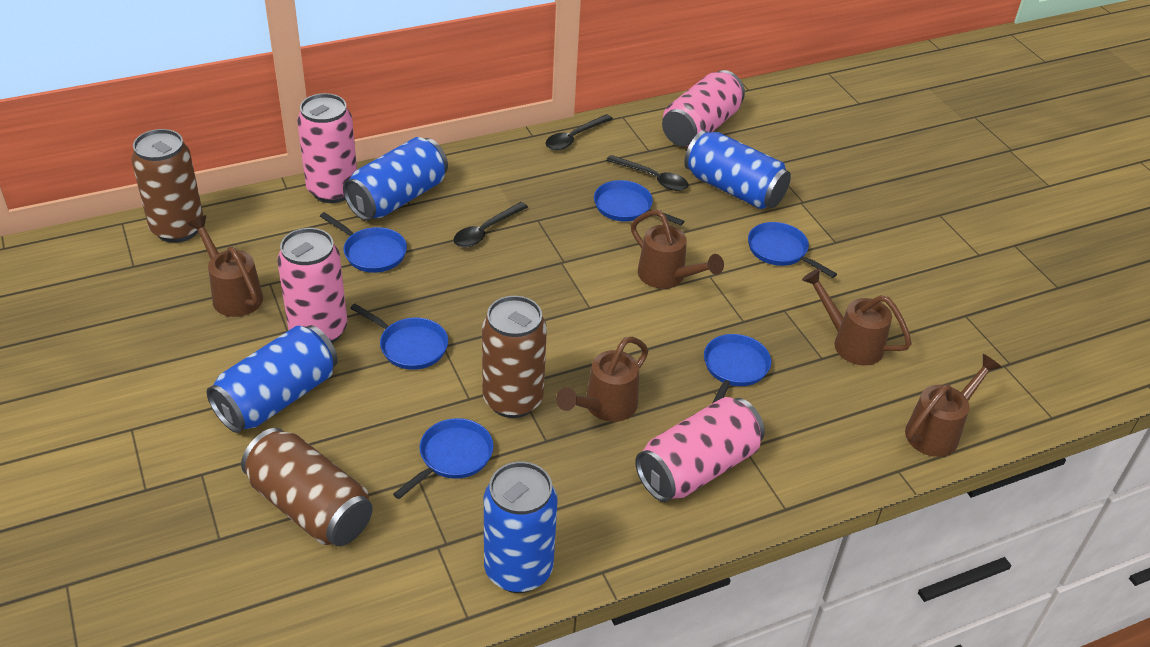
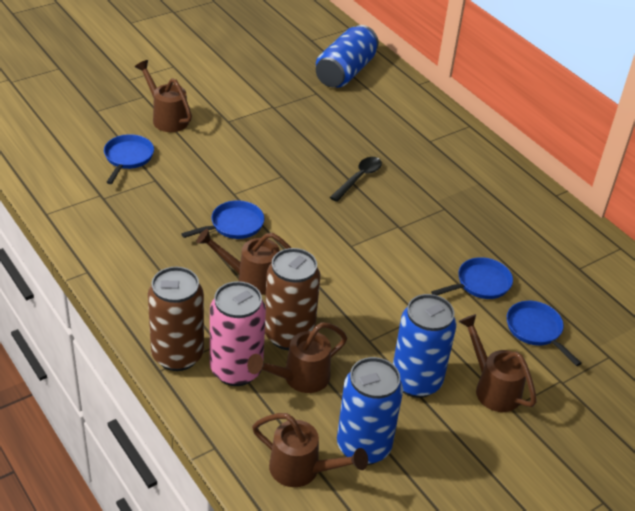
black spoon: 3 -> 1
blue can: 4 -> 3
blue pan: 6 -> 4
brown can: 3 -> 2
pink can: 4 -> 1

